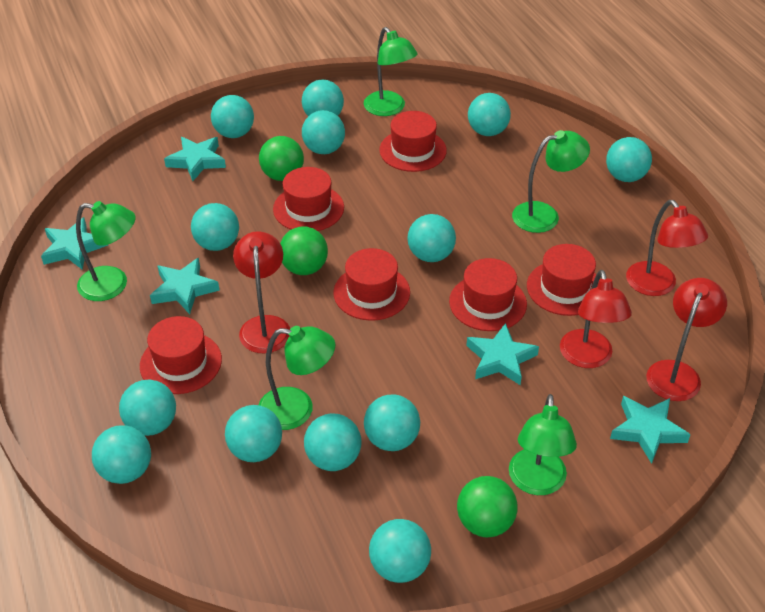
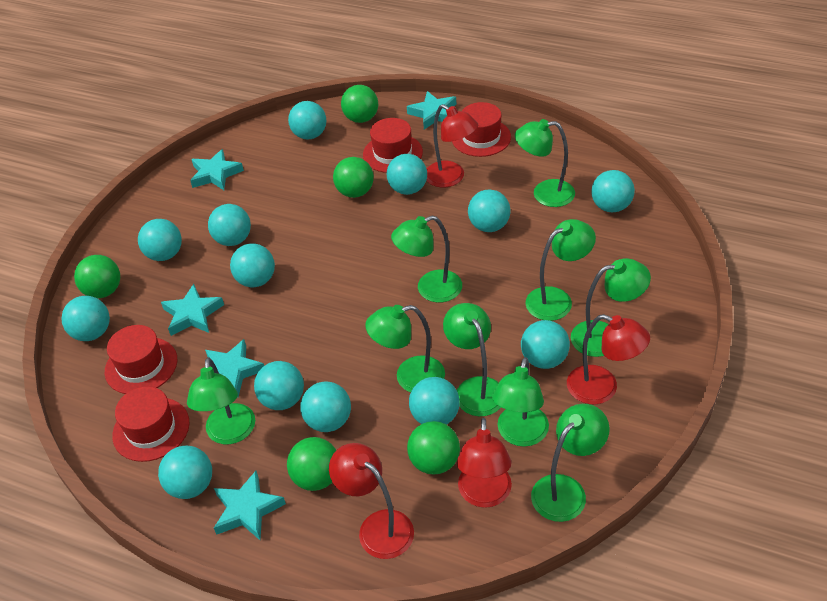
green ball: 3 -> 5
green lamp: 5 -> 9
red hat: 6 -> 4

